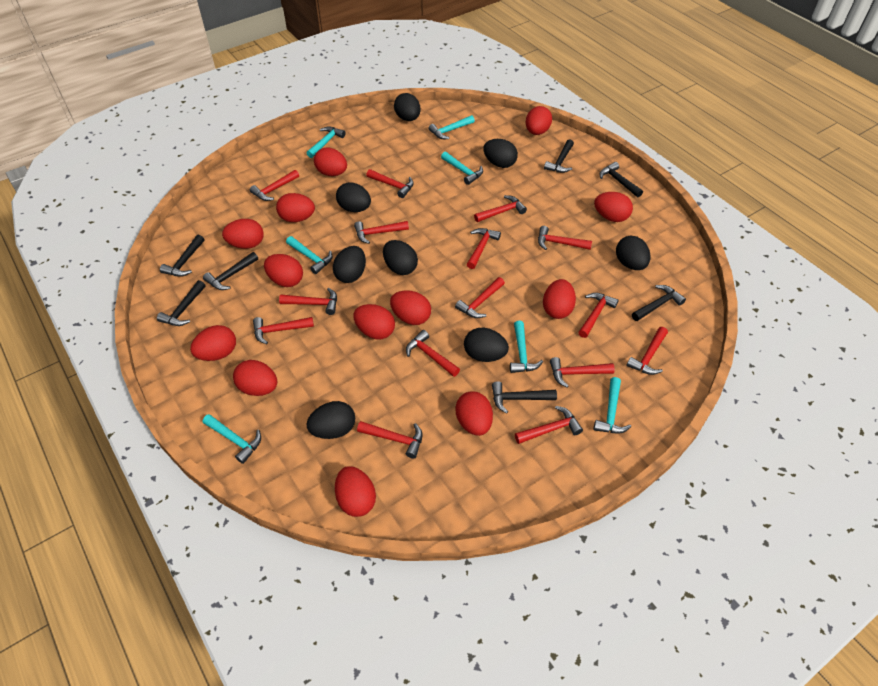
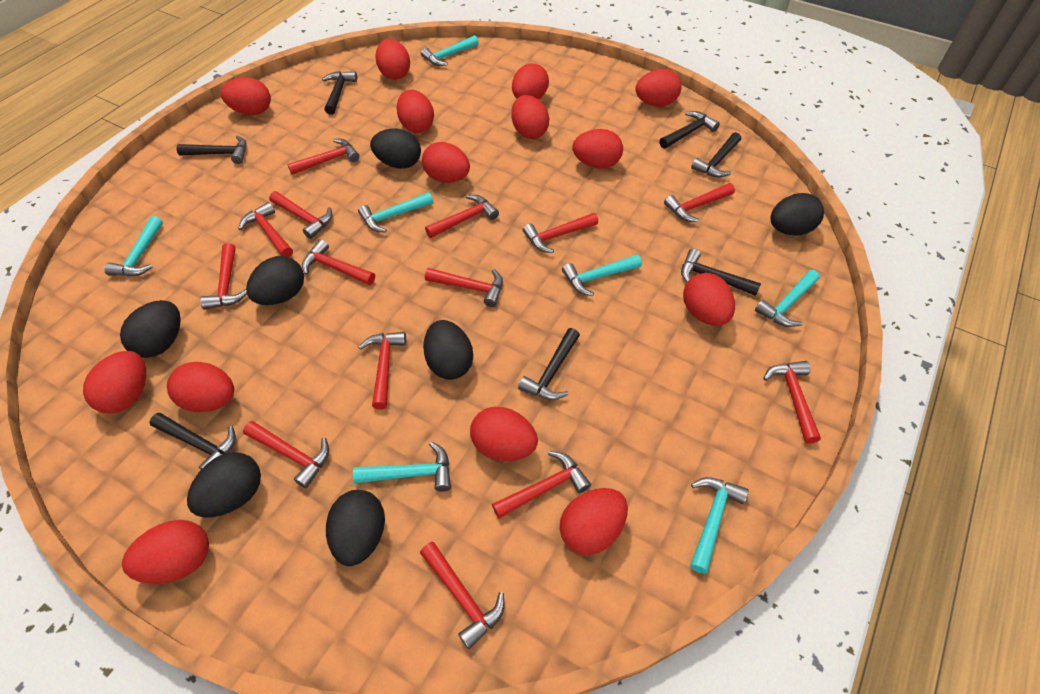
black egg: 8 -> 7
red egg: 13 -> 14
red hammer: 15 -> 14

